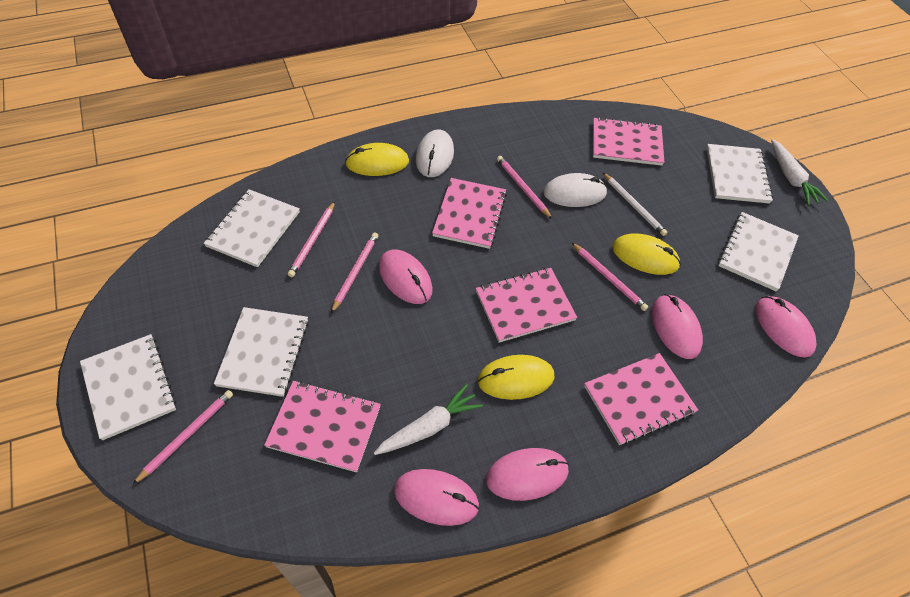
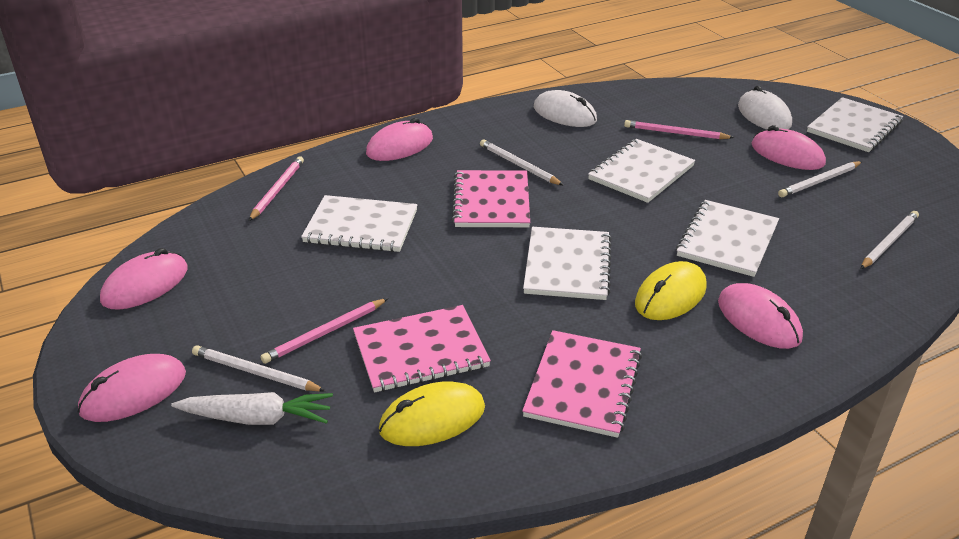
pink notebook: 5 -> 3
pink pencil: 5 -> 3
white carrot: 2 -> 1
white pencil: 1 -> 4
yellow mouse: 3 -> 2

